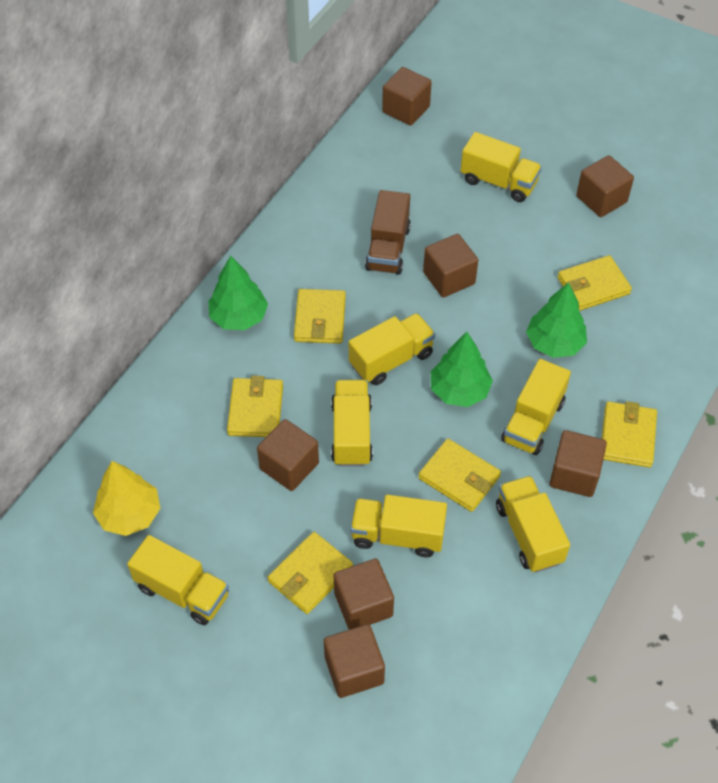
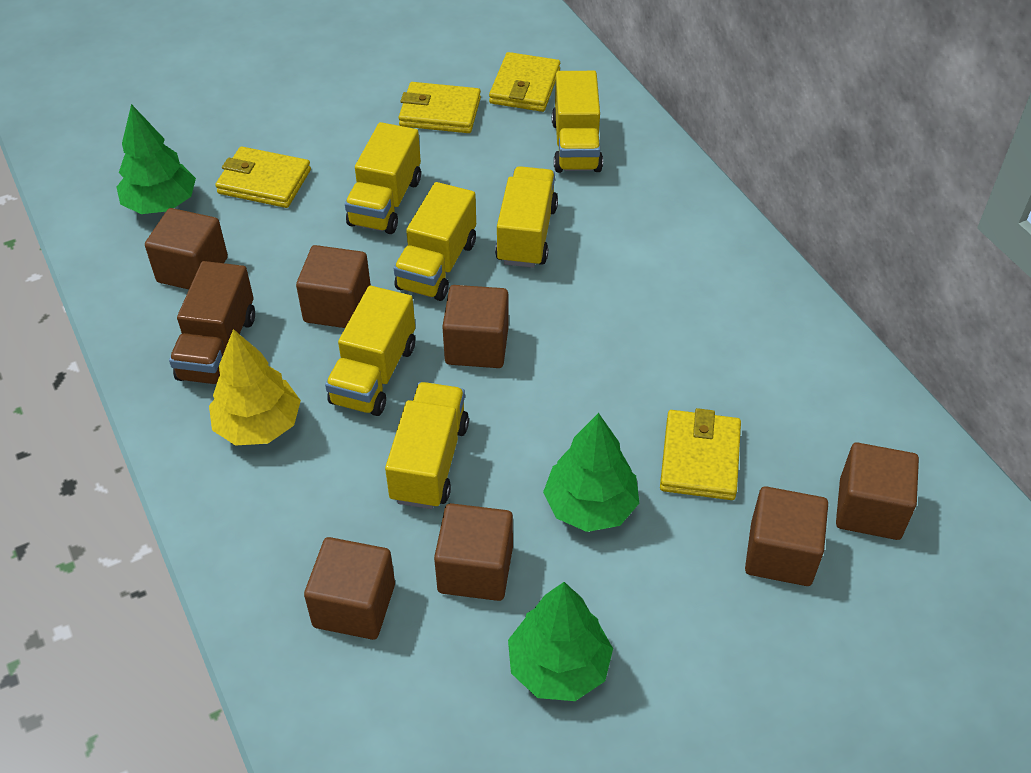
yellow truck: 7 -> 6
yellow wallet: 6 -> 4

